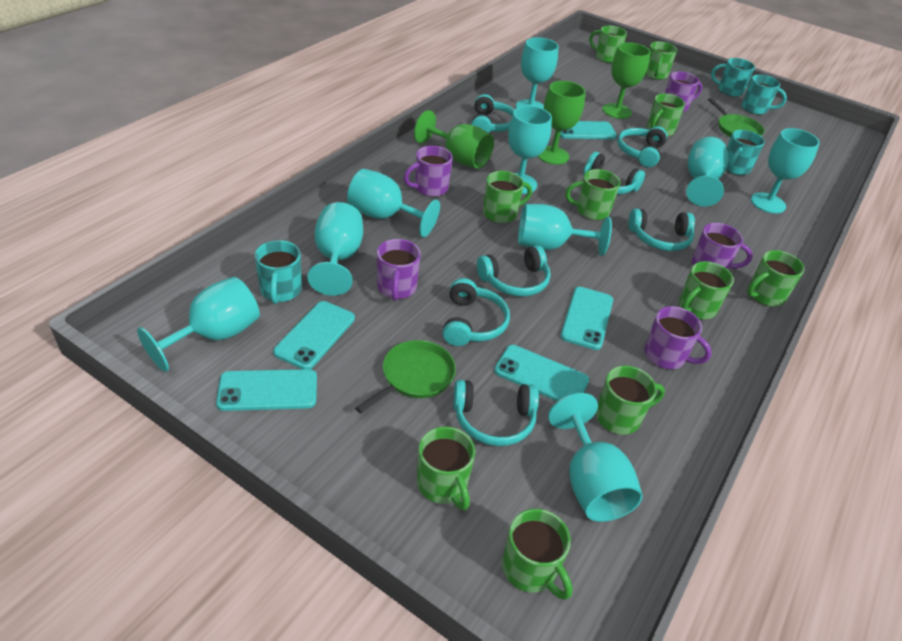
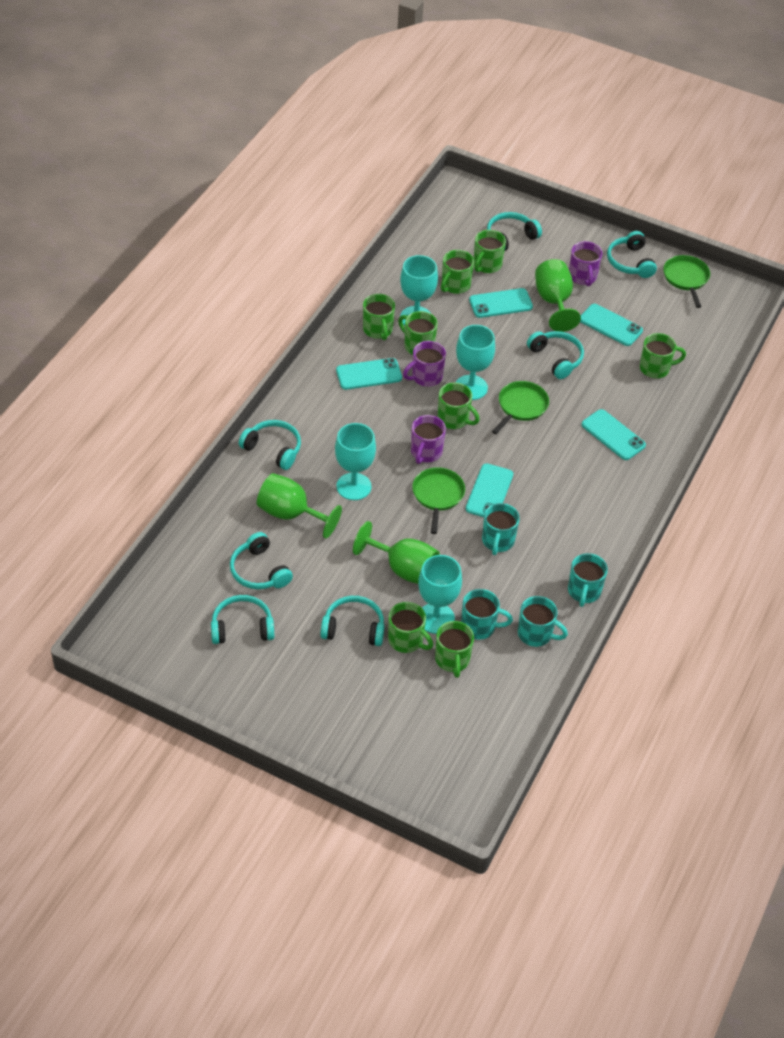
green mug: 10 -> 8
green pan: 2 -> 3
purple mug: 5 -> 3
turquoise goblet: 9 -> 4

